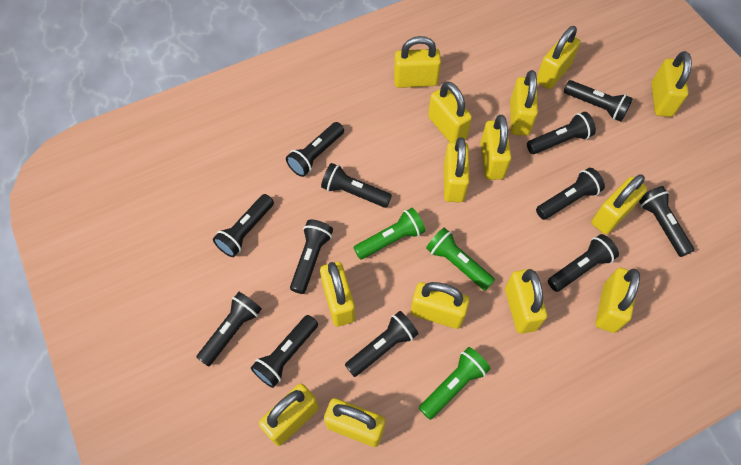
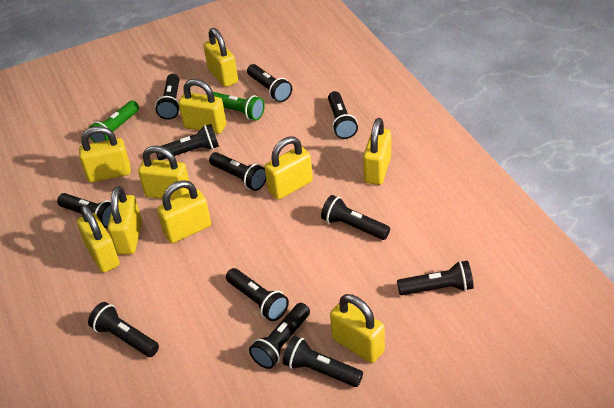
green flashlight: 3 -> 2
yellow padlock: 14 -> 10

